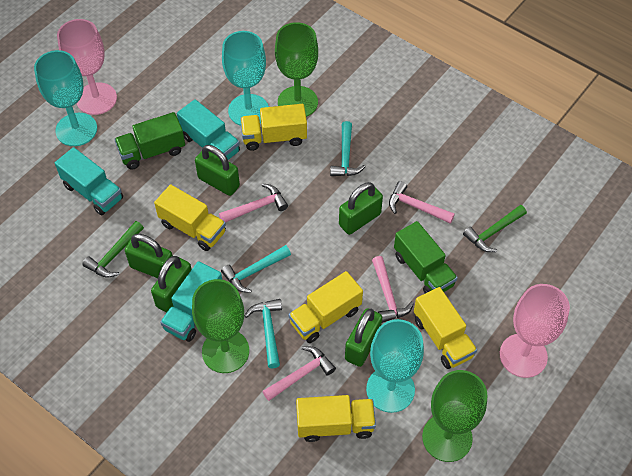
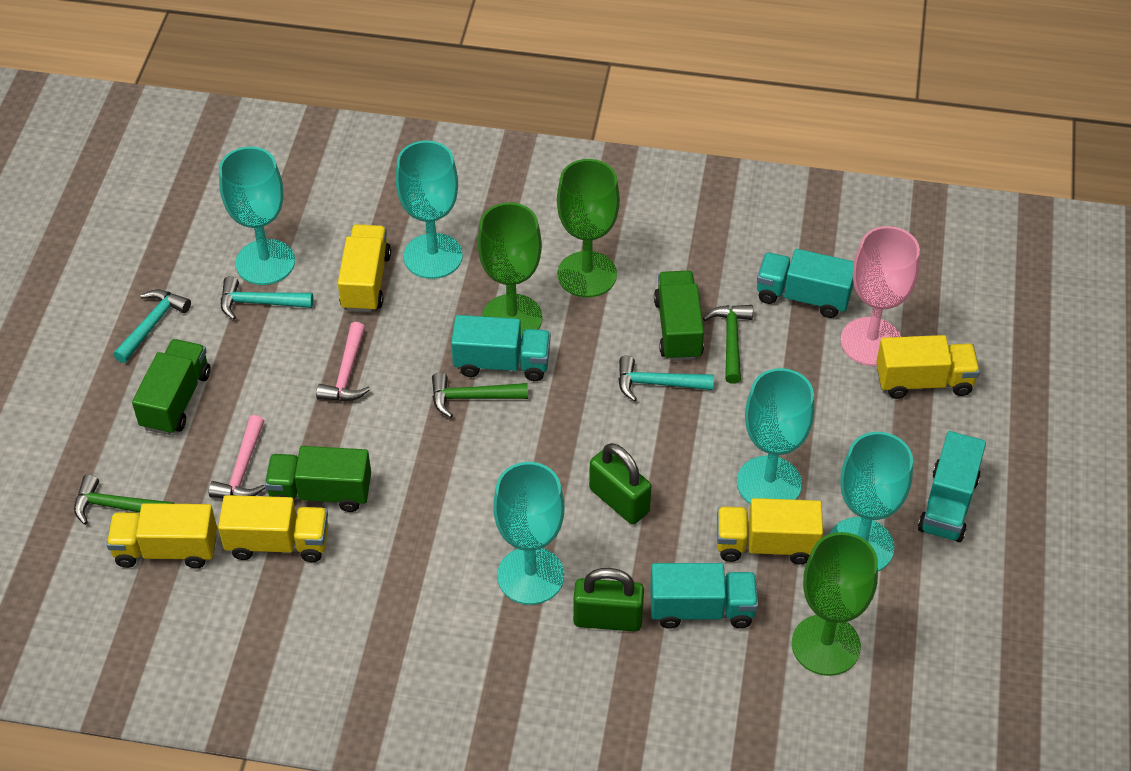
green hammer: 2 -> 3
green padlock: 5 -> 2
green truck: 2 -> 3
pink goblet: 2 -> 1
pink hammer: 4 -> 2
turquoise goblet: 3 -> 5
turquoise truck: 3 -> 4

